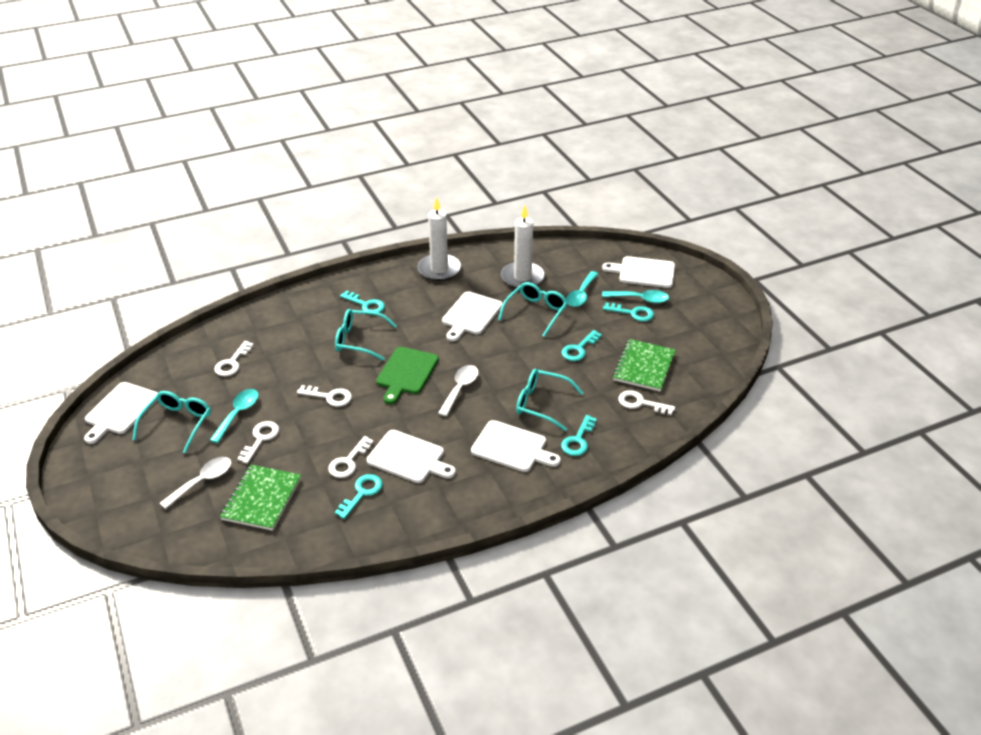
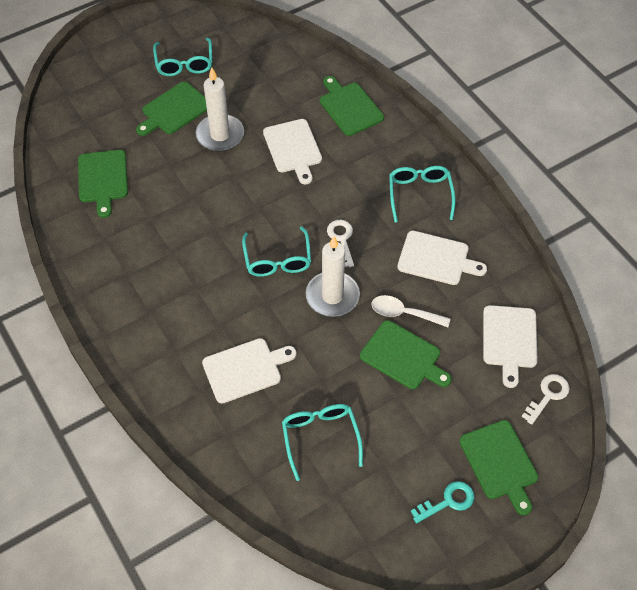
green cutting board: 1 -> 5
green notebook: 2 -> 0
turquoise key: 5 -> 1
turquoise spoon: 3 -> 0
white cutting board: 5 -> 4
white key: 5 -> 2
white spoon: 2 -> 1

